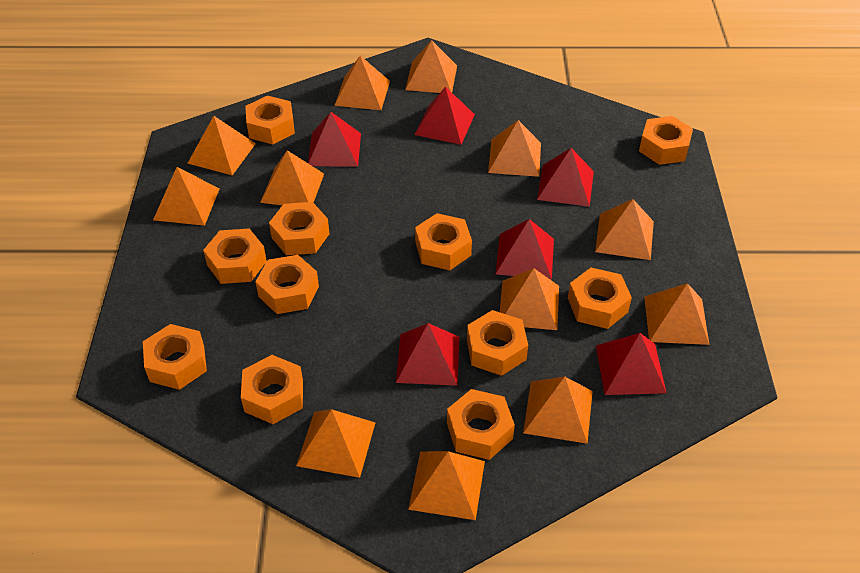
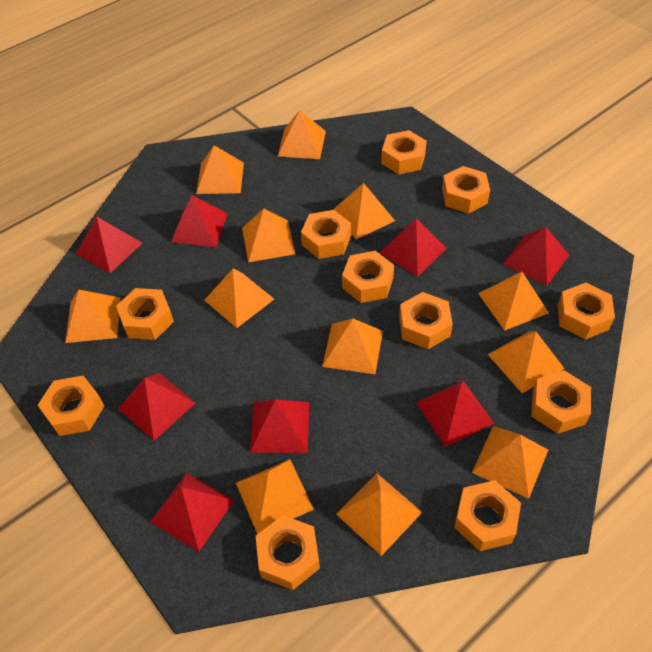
red pyramid: 6 -> 8

